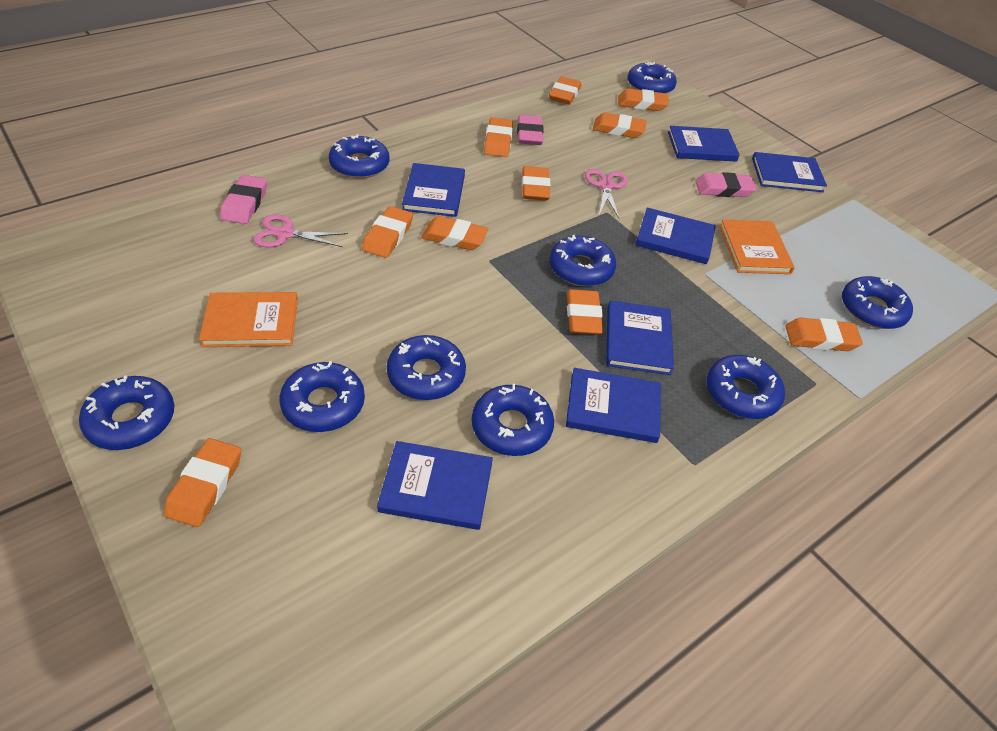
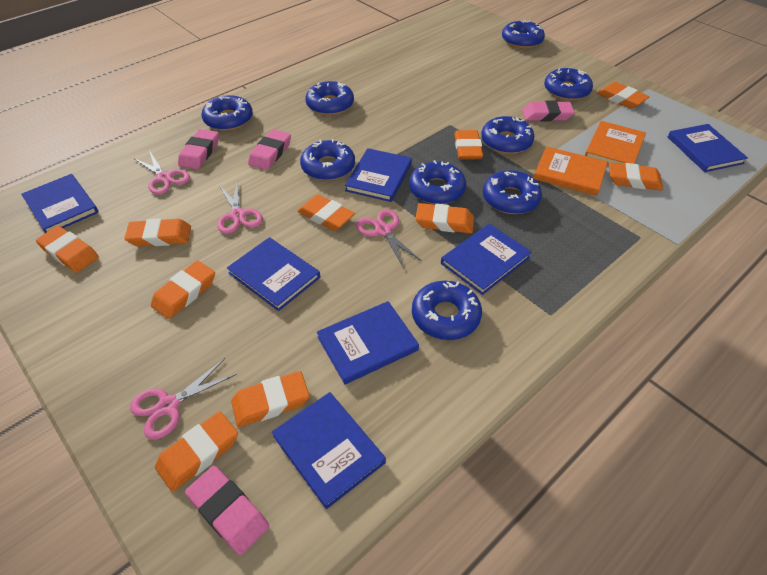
pink eraser: 3 -> 4
pink scissors: 2 -> 4

